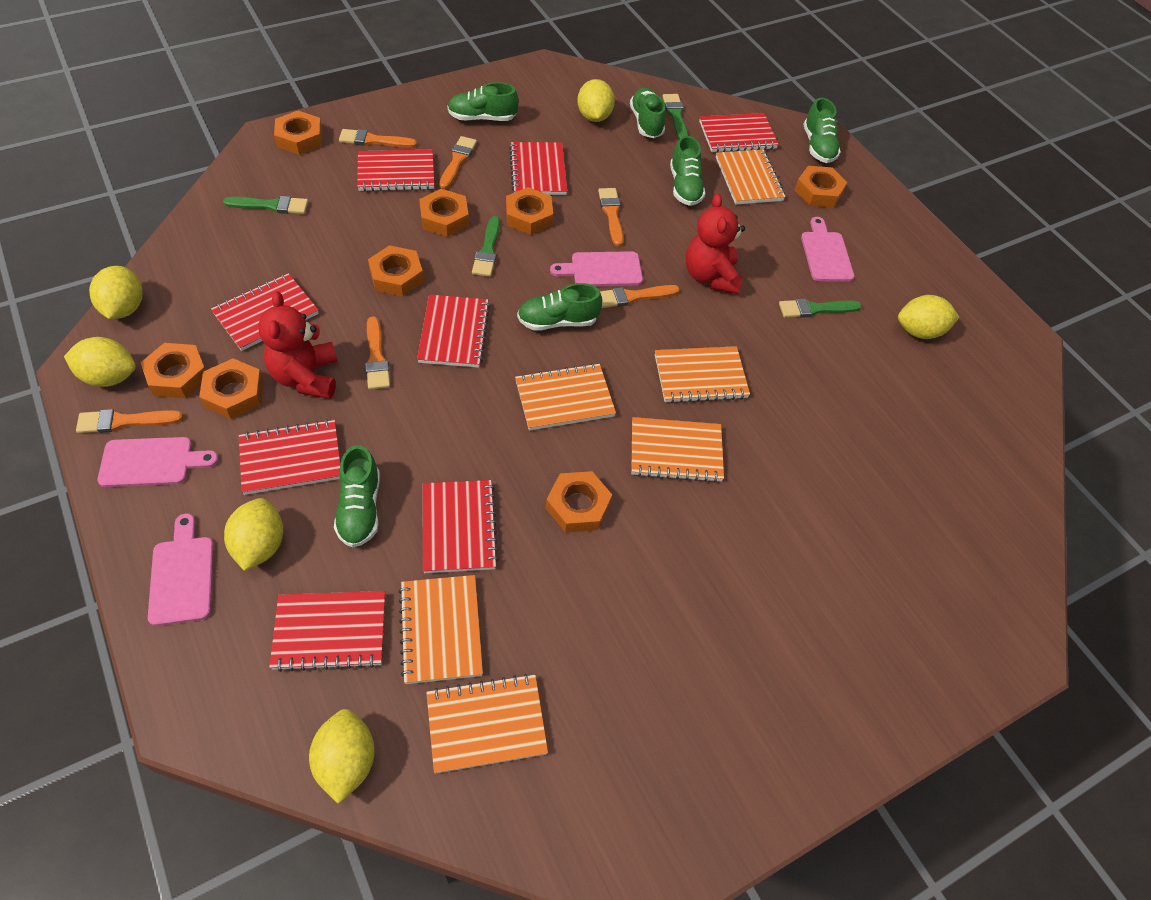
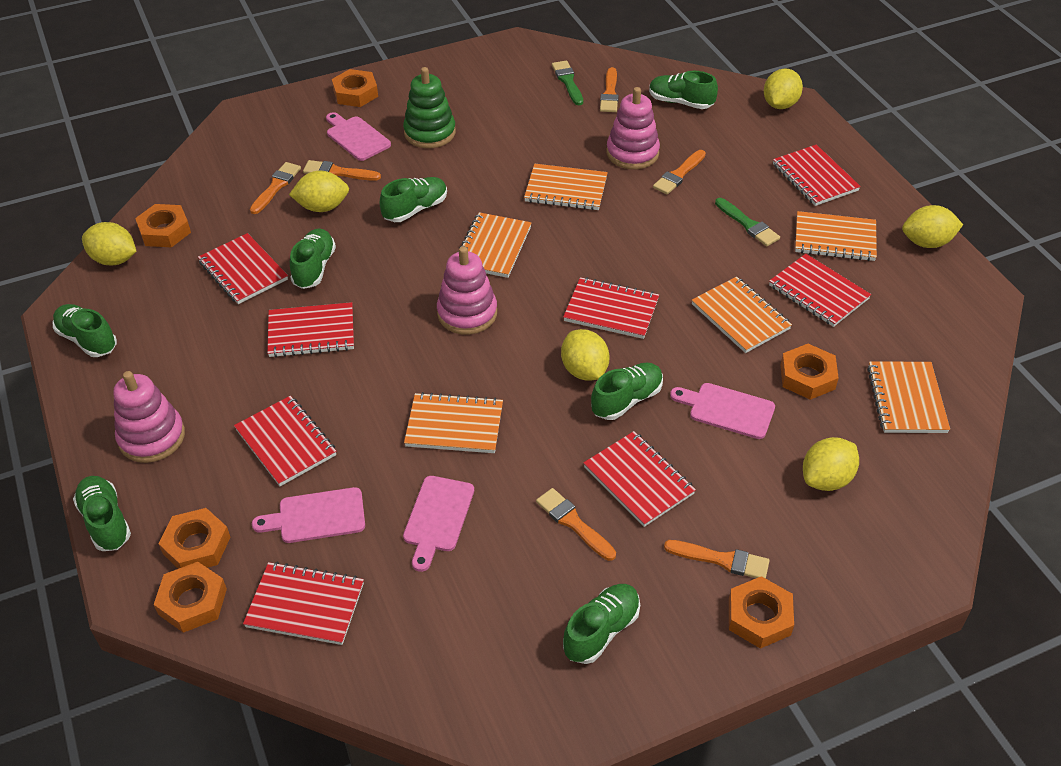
green brush: 4 -> 2
green shoe: 6 -> 7
green stacking toy: 0 -> 1
orange nut: 8 -> 6
pink stacking toy: 0 -> 3
red teddy bear: 2 -> 0

